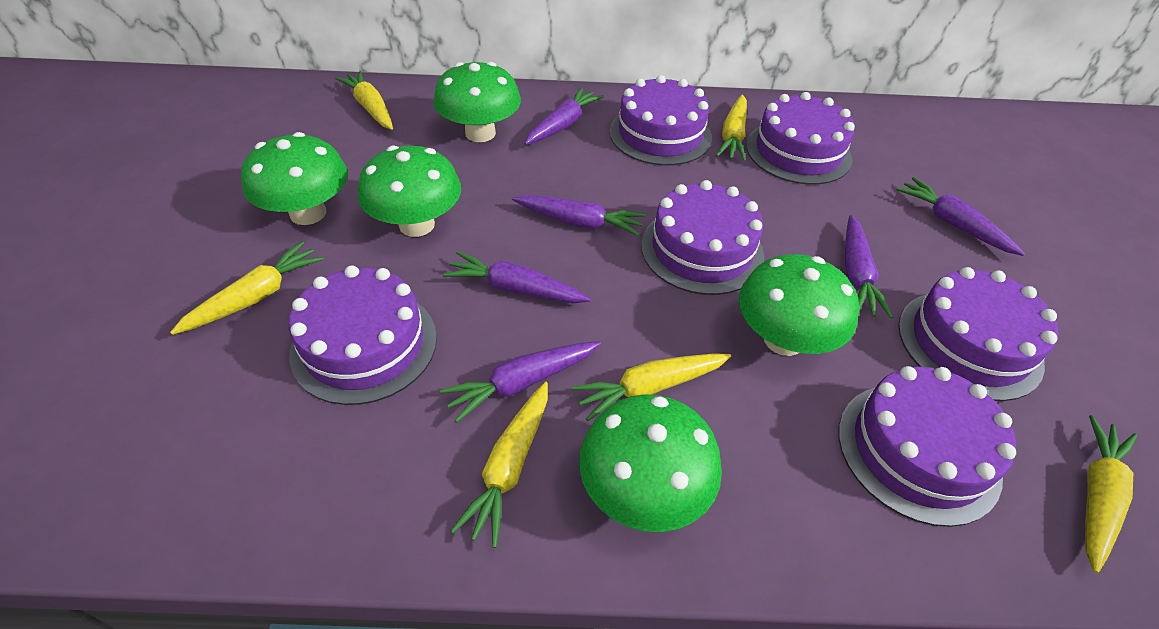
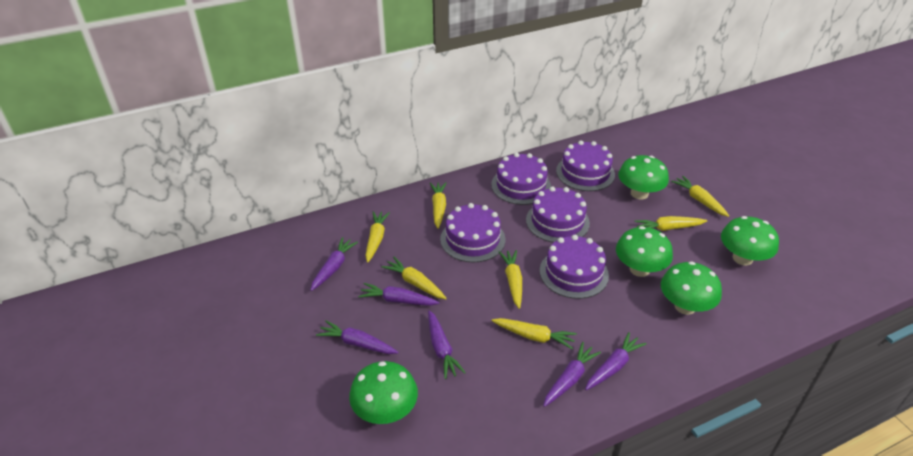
purple cake: 6 -> 5
yellow carrot: 6 -> 7

